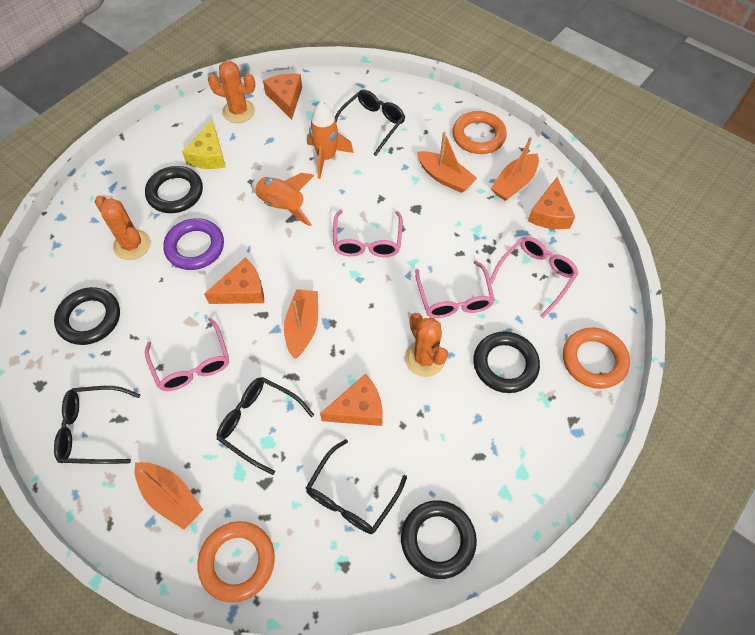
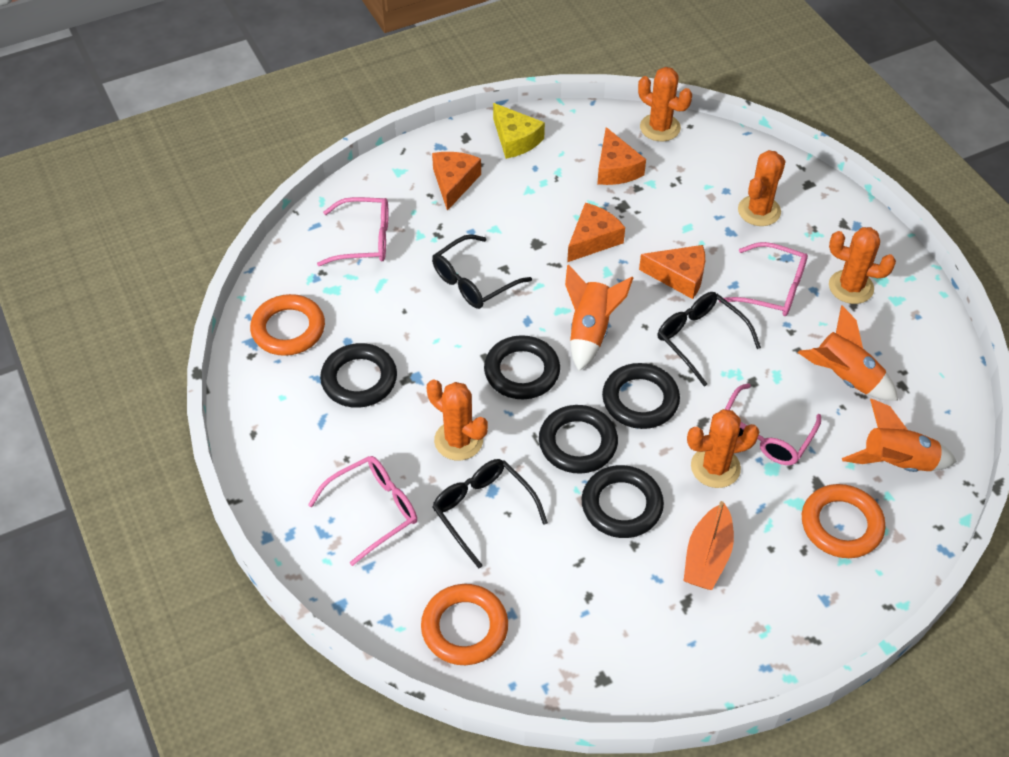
black glasses: 4 -> 3
black ring: 4 -> 5
orange boat: 4 -> 1
orange cactus: 3 -> 5
orange rocket: 2 -> 3
purple ring: 1 -> 0

